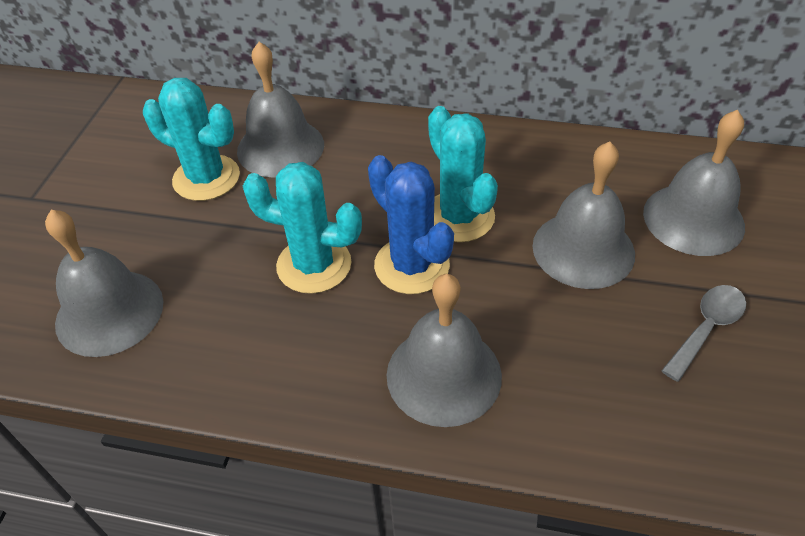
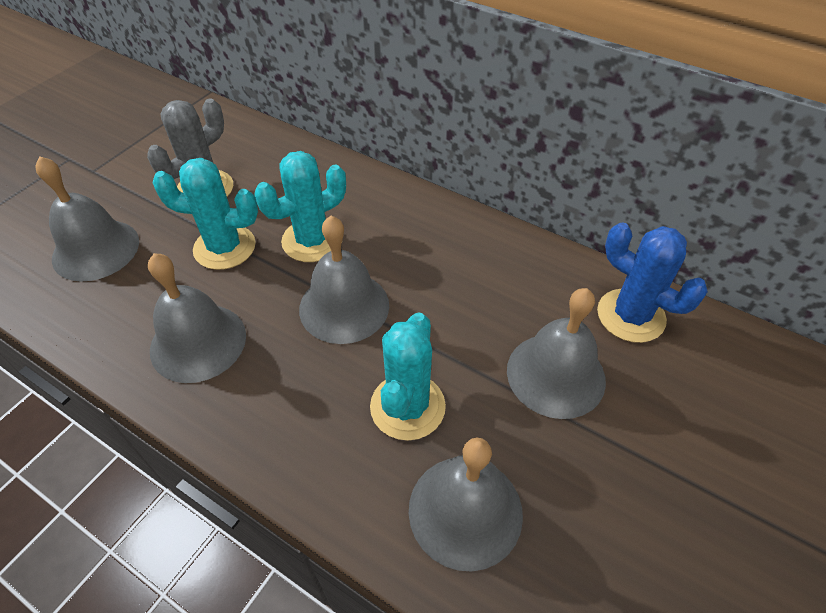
grey cactus: 0 -> 1
grey spoon: 1 -> 0

